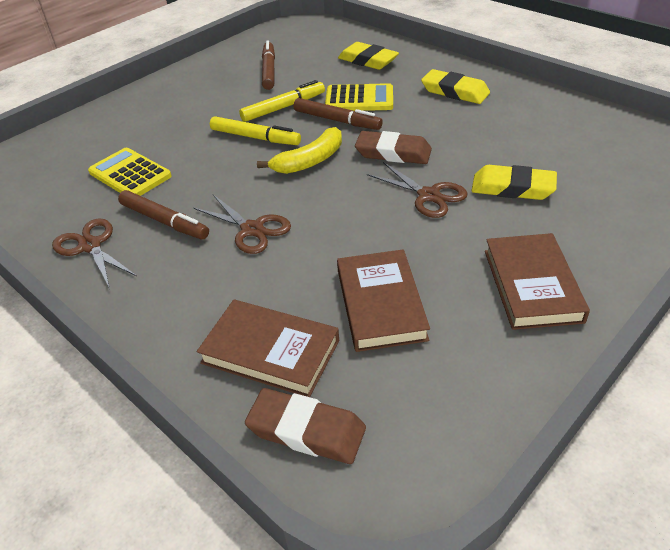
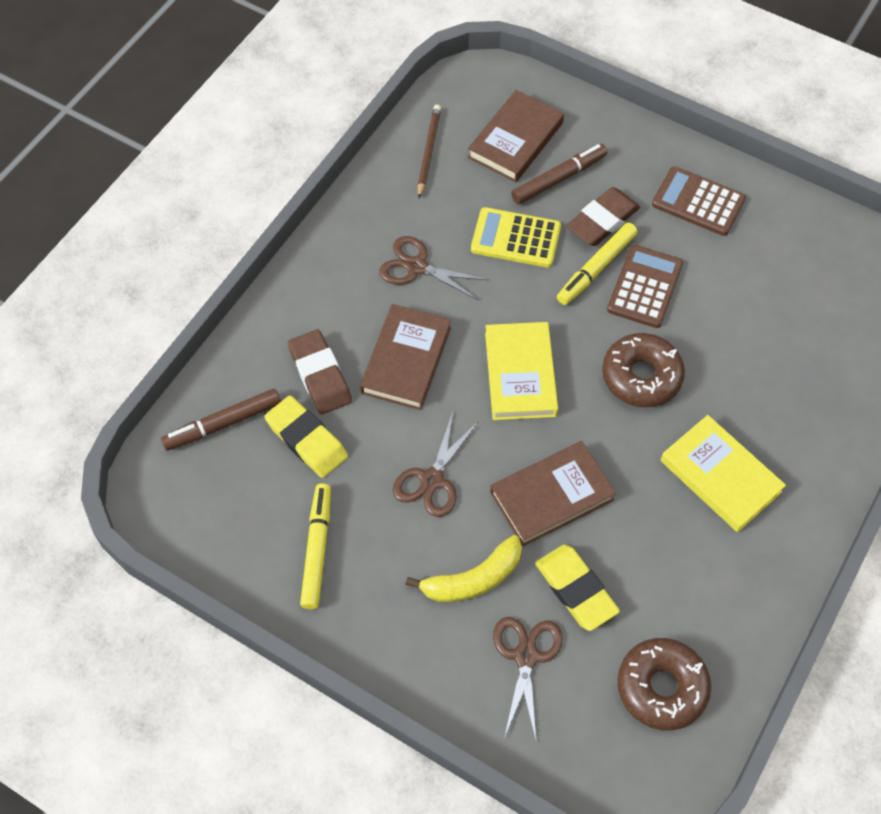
brown calculator: 0 -> 2
brown donut: 0 -> 2
brown marker: 3 -> 2
brown pencil: 0 -> 1
yellow book: 0 -> 2
yellow calculator: 2 -> 1
yellow eraser: 3 -> 2

